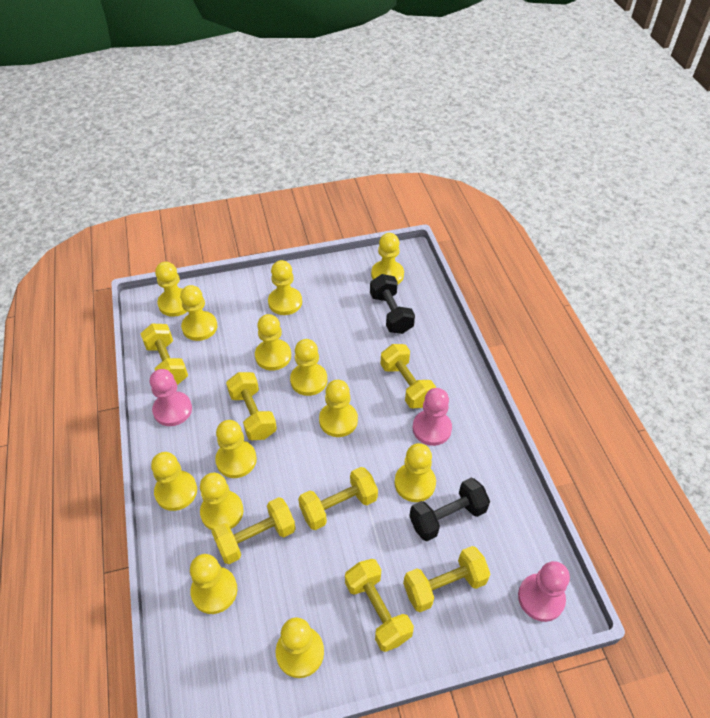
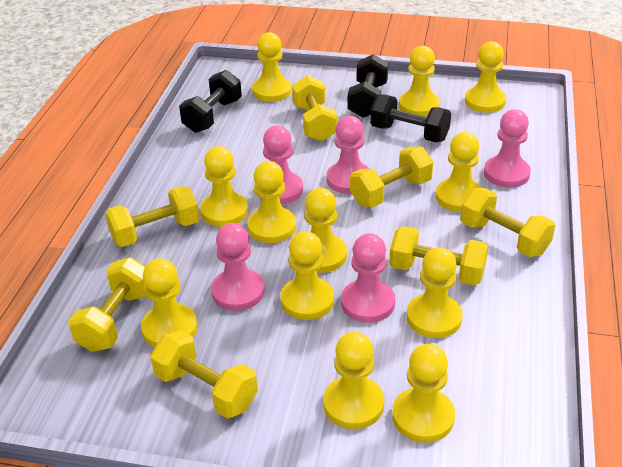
black dumbbell: 2 -> 3
pink pawn: 3 -> 5
yellow pawn: 13 -> 12

